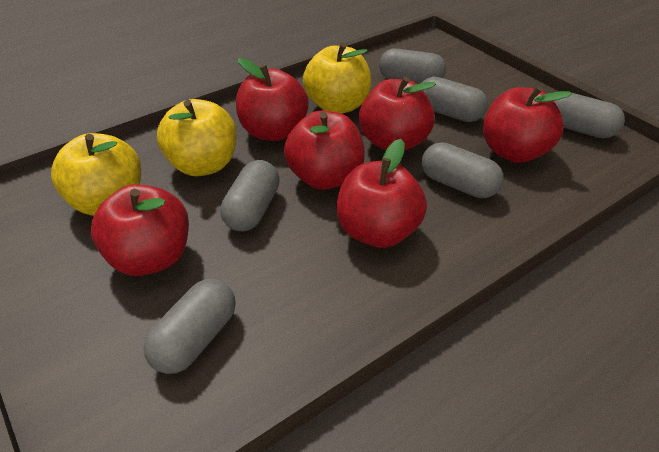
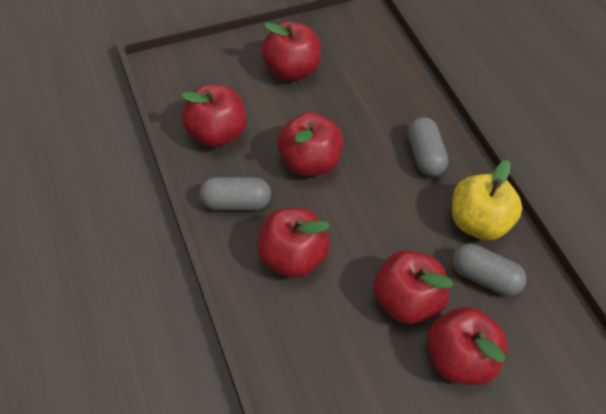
grey capsule: 6 -> 3
yellow apple: 3 -> 1

